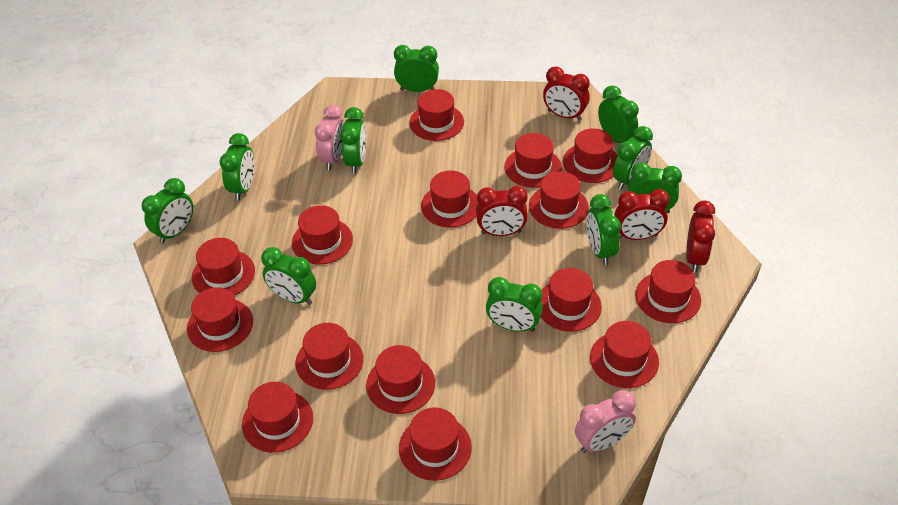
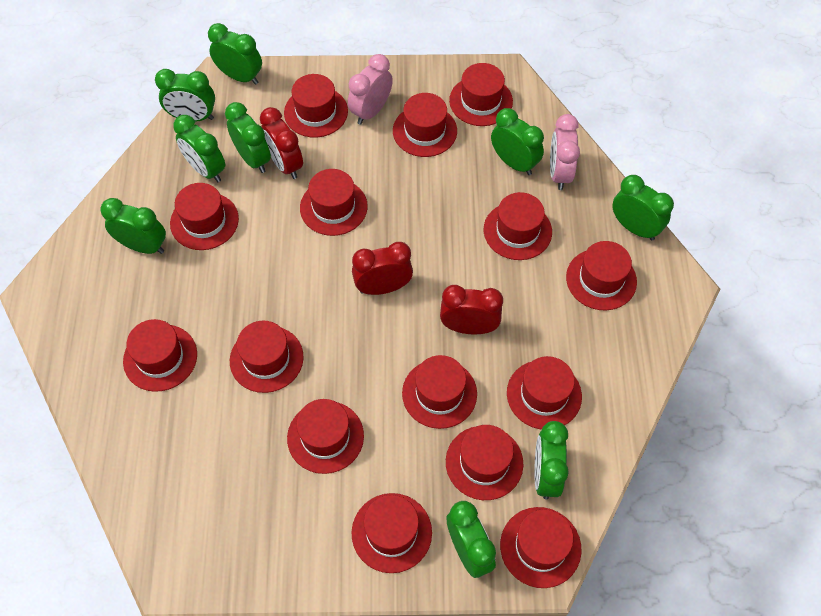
green clock: 10 -> 9
red clock: 4 -> 3

